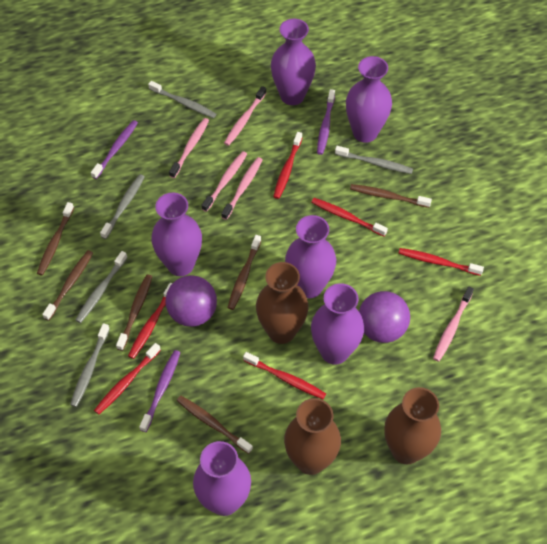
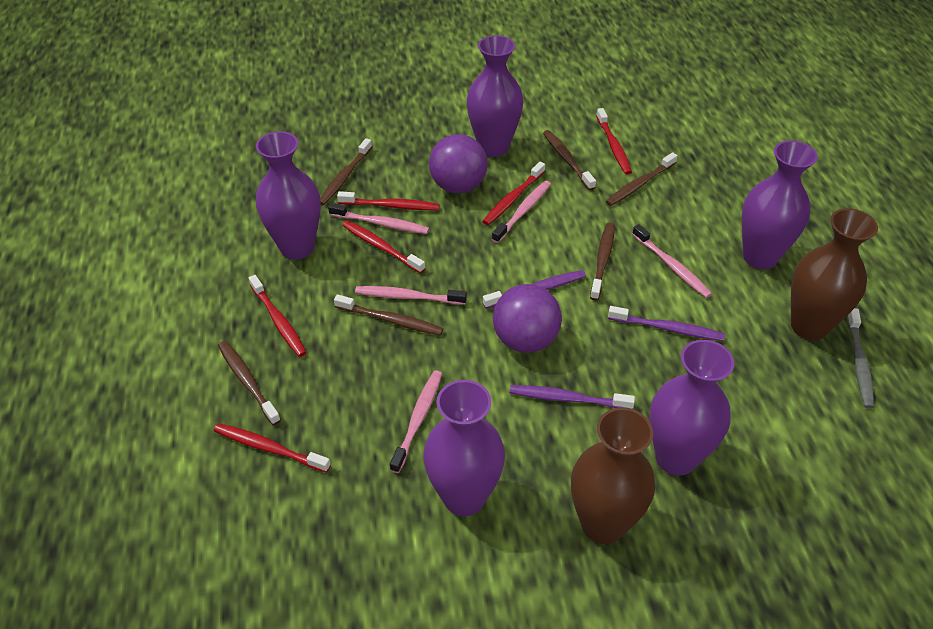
brown vase: 3 -> 2
grey toothbrush: 5 -> 1
purple vase: 6 -> 5

